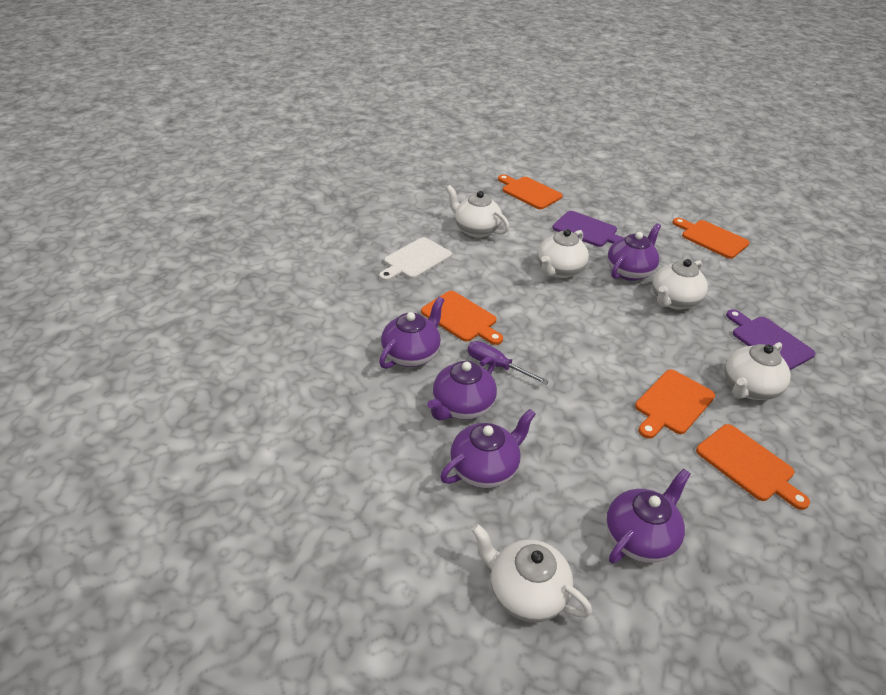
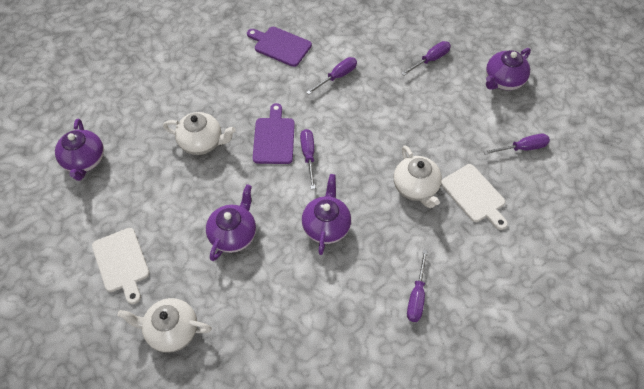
orange cutting board: 5 -> 0
purple screwdriver: 1 -> 5
purple teapot: 5 -> 4
white cutting board: 1 -> 2
white teapot: 5 -> 3

